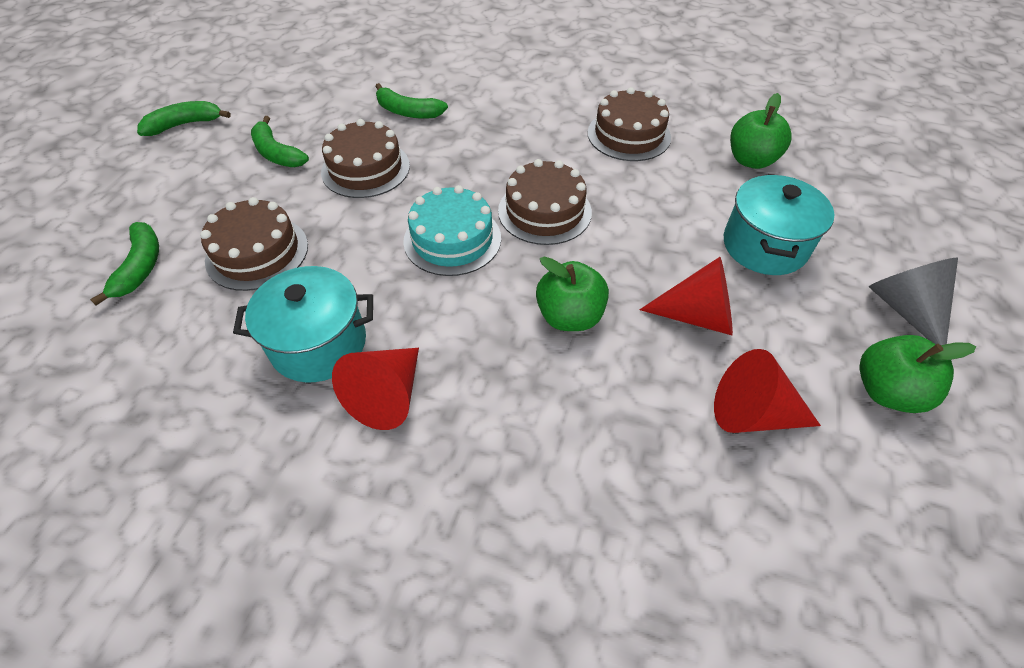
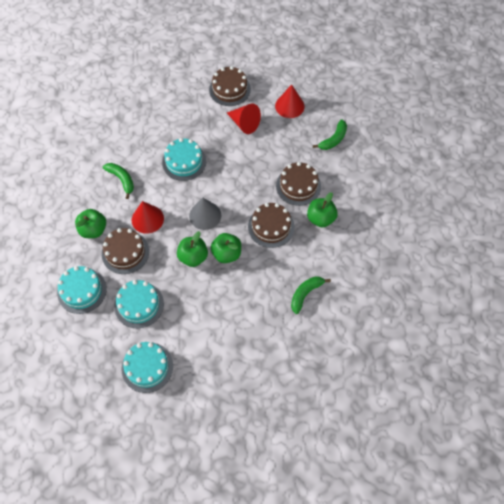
green apple: 3 -> 4
green banana: 4 -> 3
turquoise cake: 1 -> 4
turquoise pot: 2 -> 0

